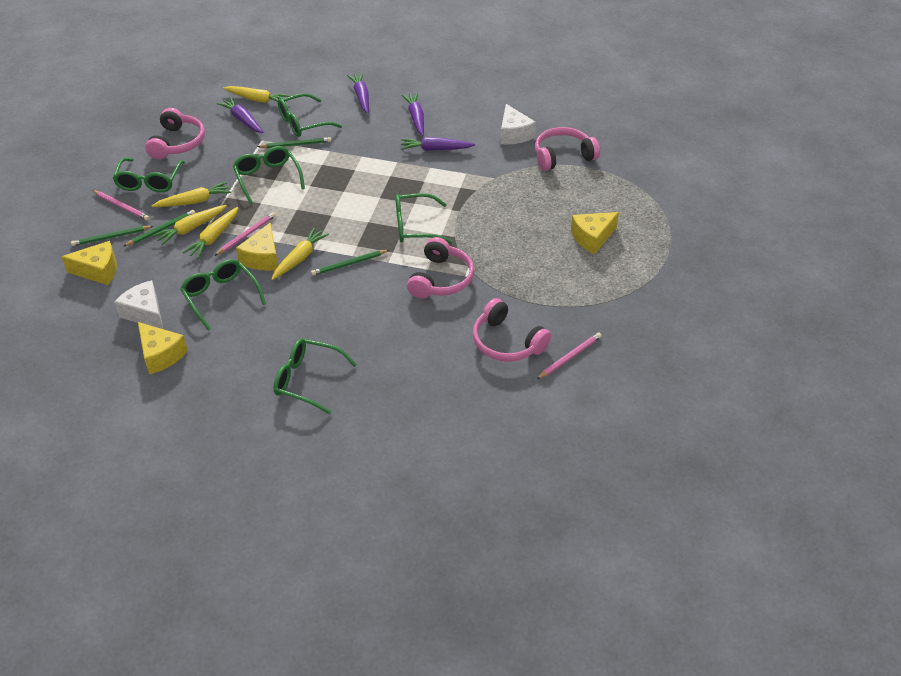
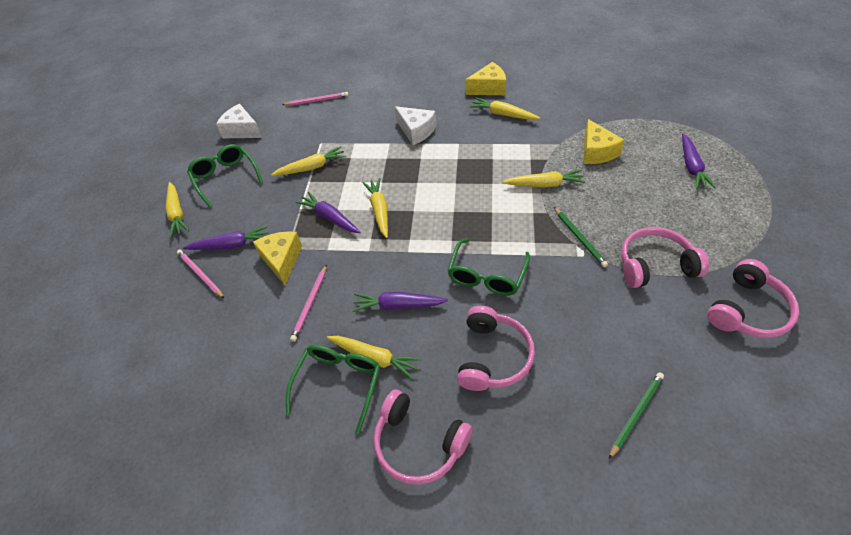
green glasses: 6 -> 3
green pencil: 4 -> 2
yellow carrot: 5 -> 6
yellow cheese: 4 -> 3

